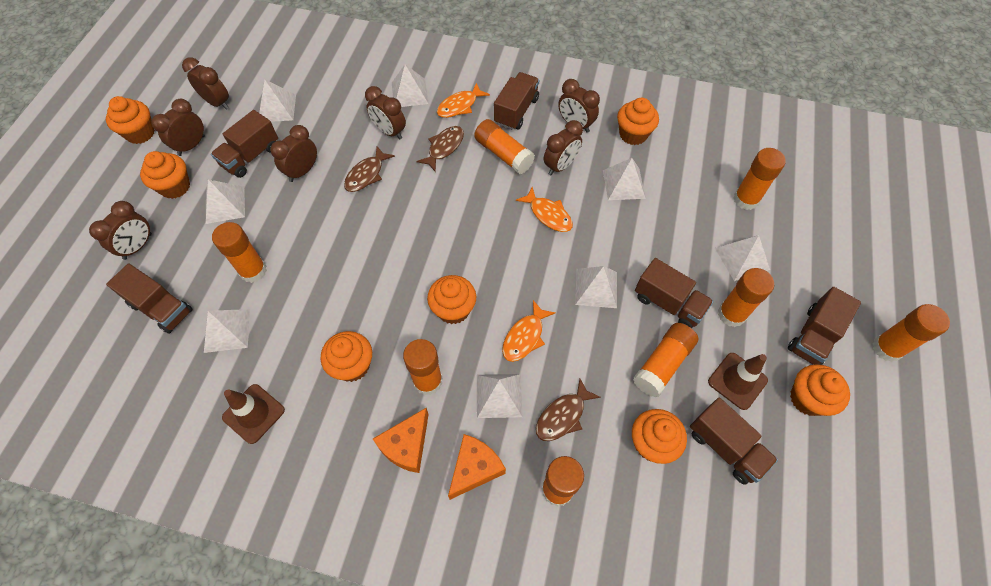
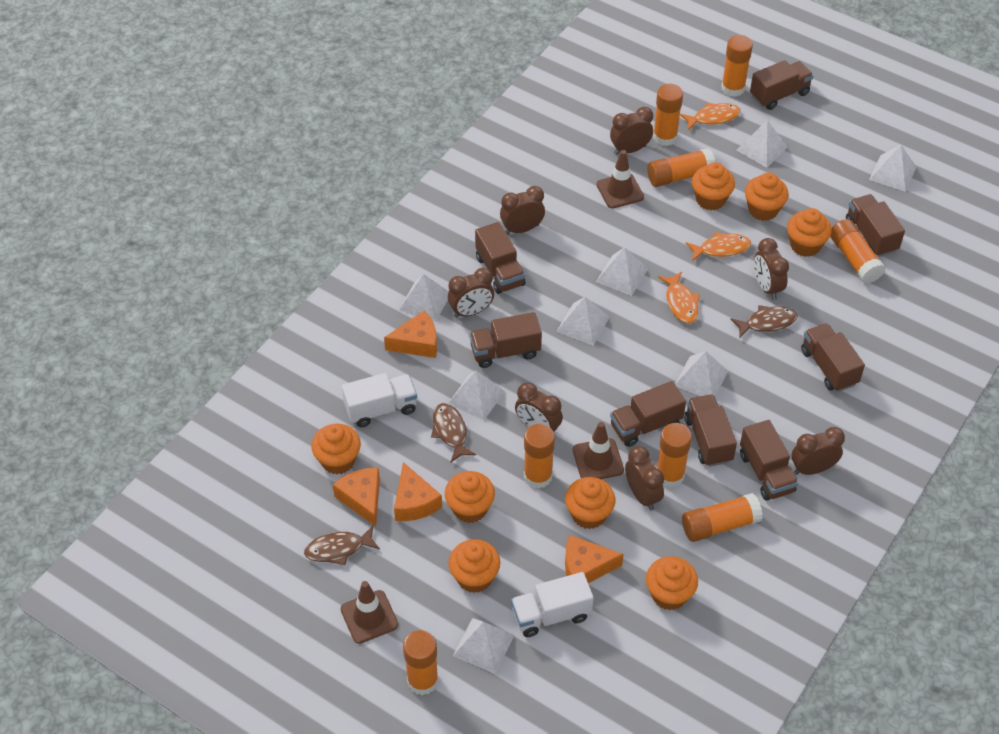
brown traffic cone: 2 -> 3
brown truck: 6 -> 8
orange cheese: 2 -> 4
orange cupcake: 7 -> 8
white truck: 0 -> 2

